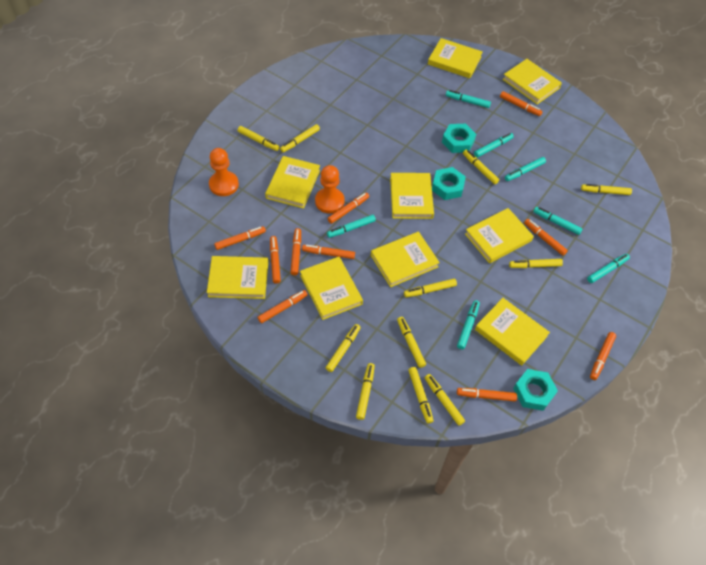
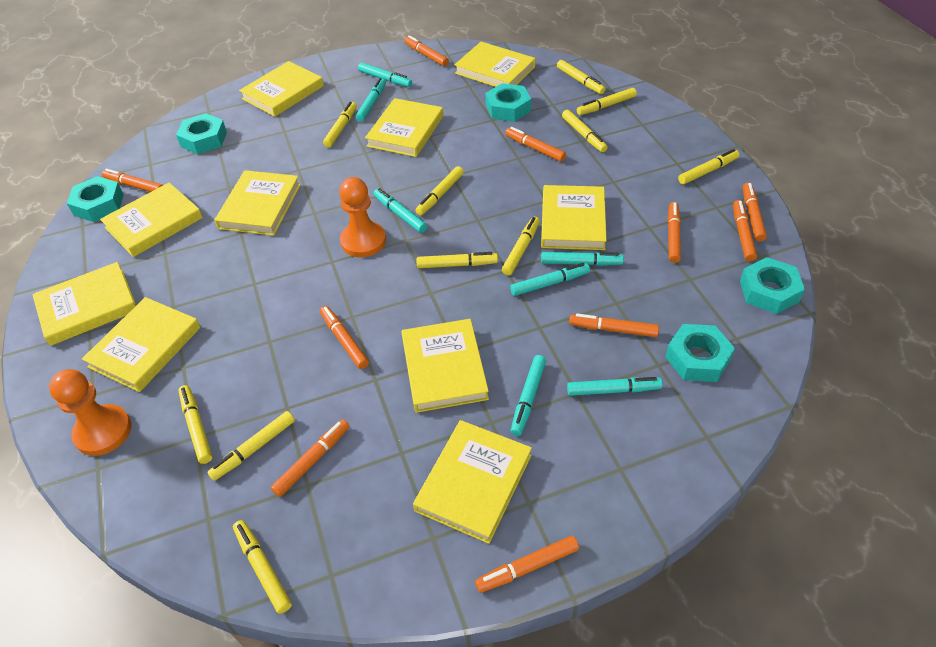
turquoise nut: 3 -> 5
yellow book: 9 -> 10

